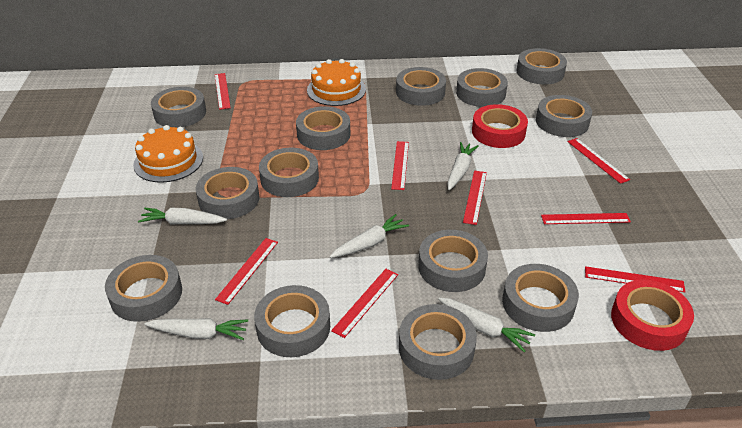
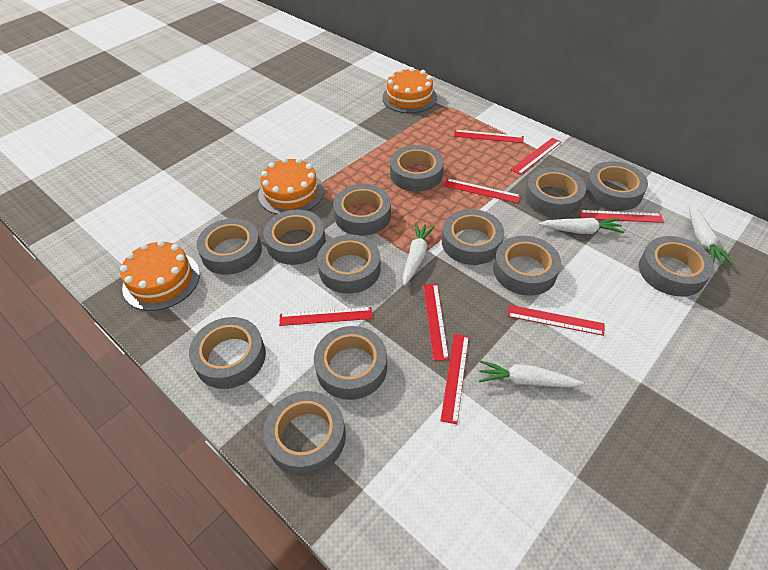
orange cake: 2 -> 3
red tape: 2 -> 0
white carrot: 5 -> 4

